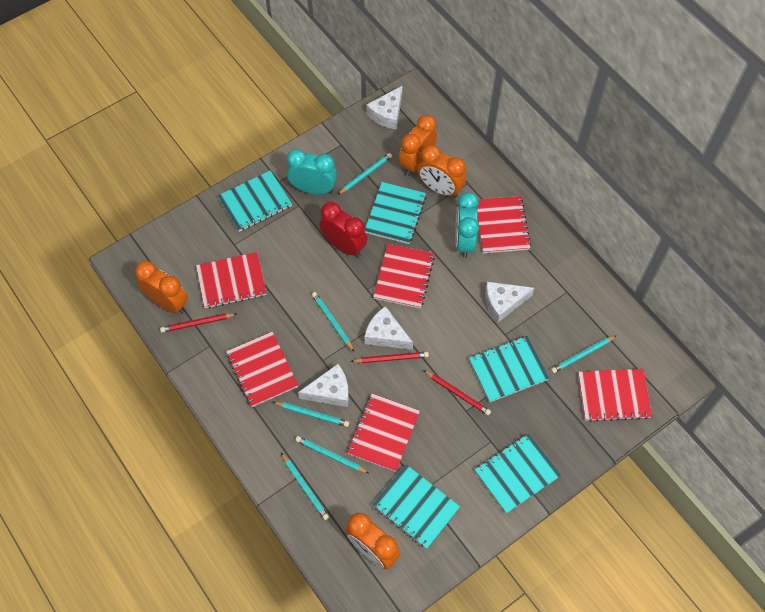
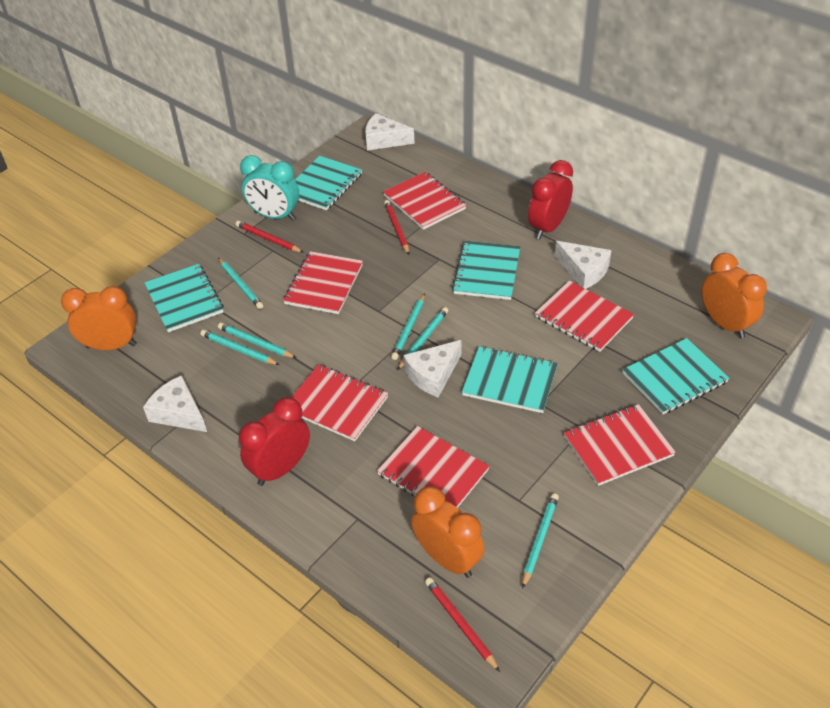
orange clock: 4 -> 3
red clock: 1 -> 2
turquoise clock: 2 -> 1

